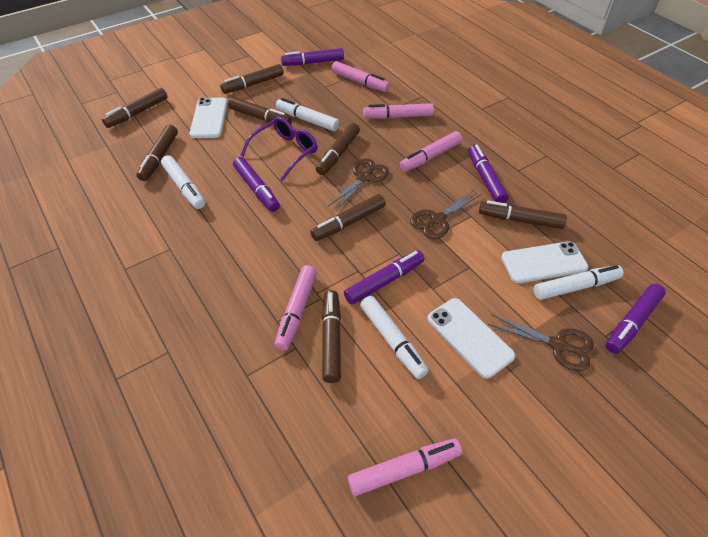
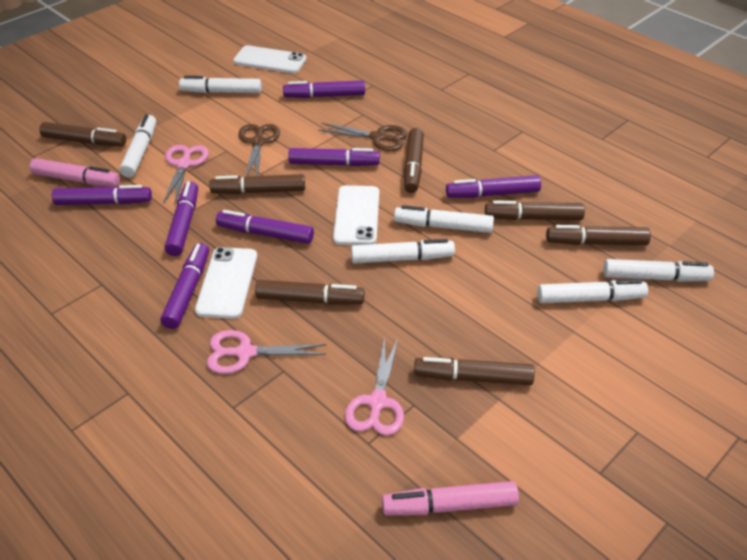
brown marker: 8 -> 7
brown scissors: 3 -> 2
pink marker: 5 -> 2
pink scissors: 0 -> 3
purple glasses: 1 -> 0
purple marker: 5 -> 7
white marker: 4 -> 6

